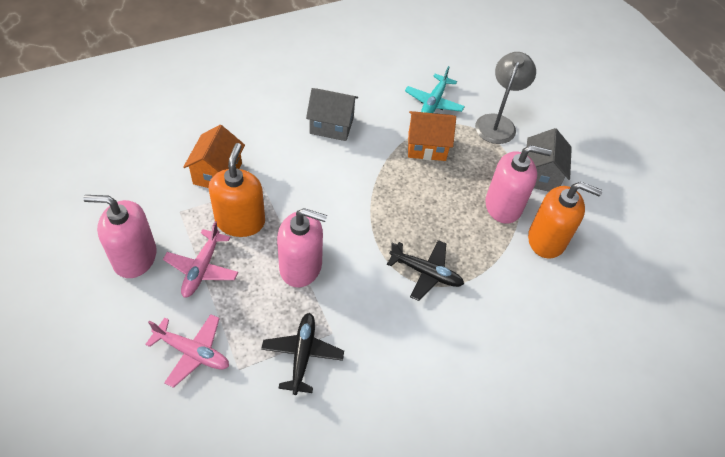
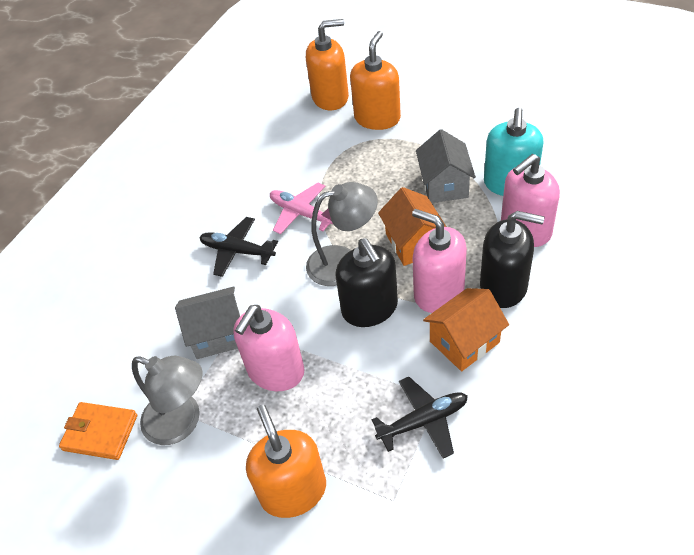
black soap dispenser: 0 -> 2
grey lamp: 1 -> 2
orange soap dispenser: 2 -> 3
orange wallet: 0 -> 1
pink plane: 2 -> 1
turquoise plane: 1 -> 0
turquoise soap dispenser: 0 -> 1

